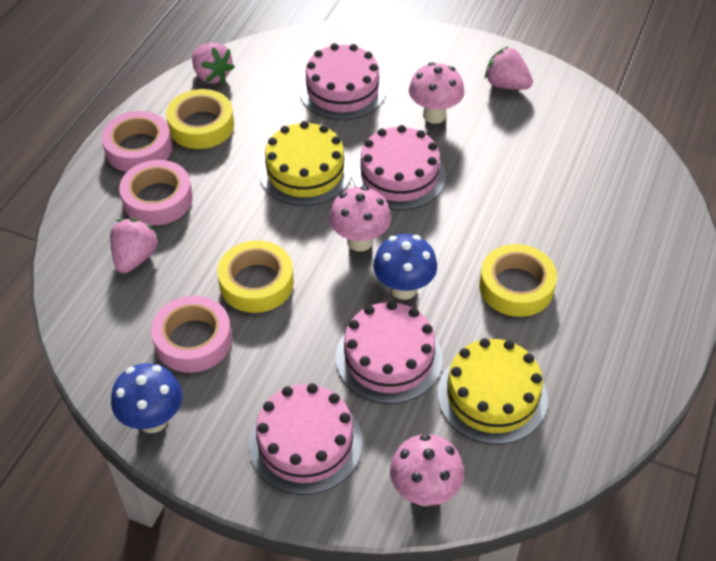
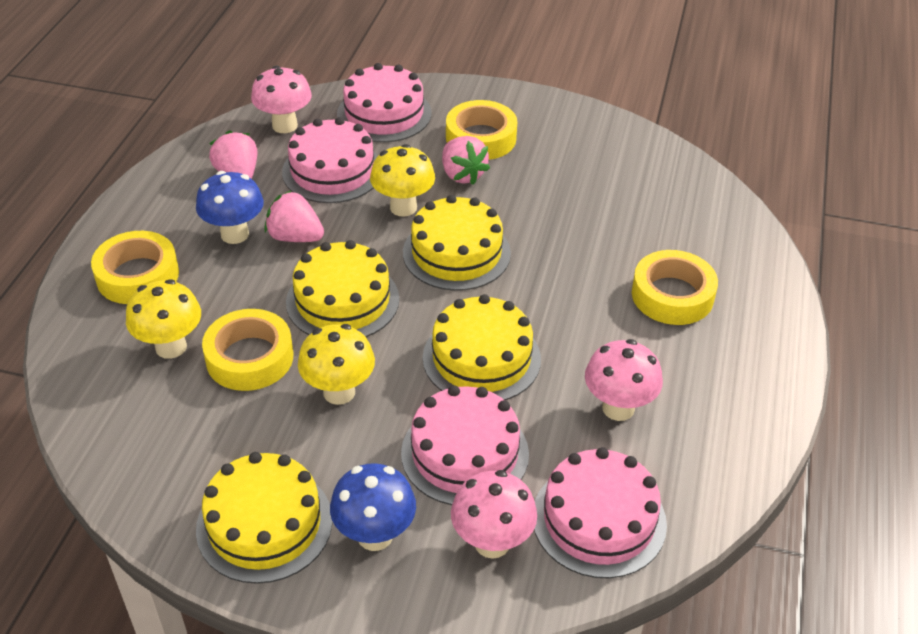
pink tape: 3 -> 0
yellow cake: 2 -> 4
yellow mushroom: 0 -> 3
yellow tape: 3 -> 4

